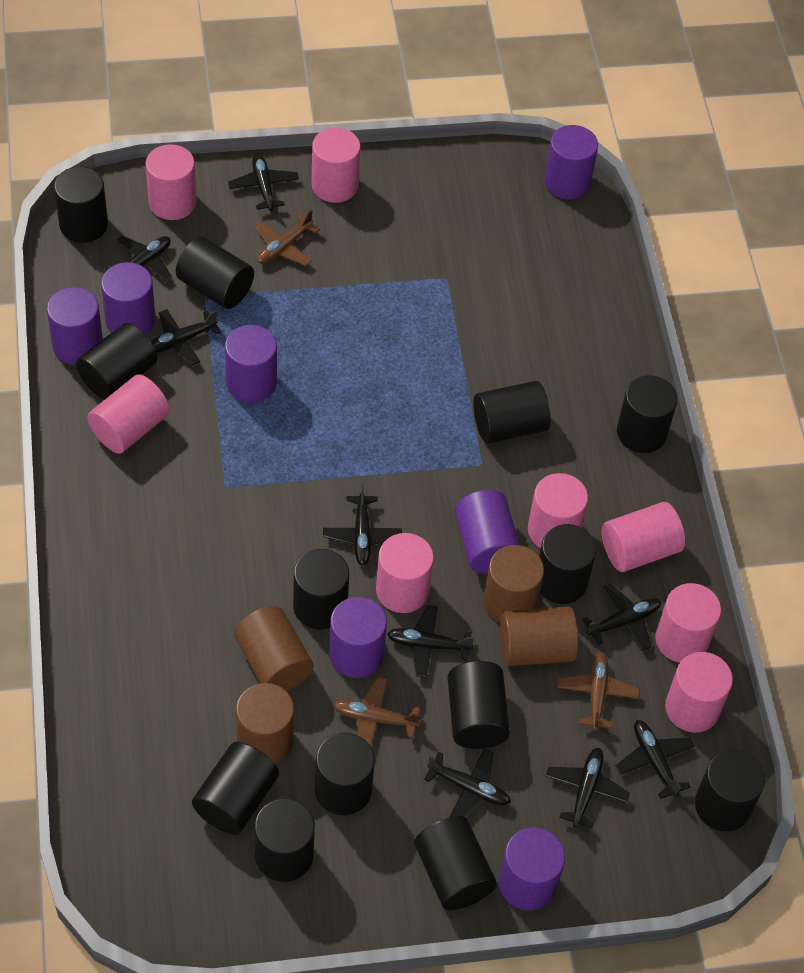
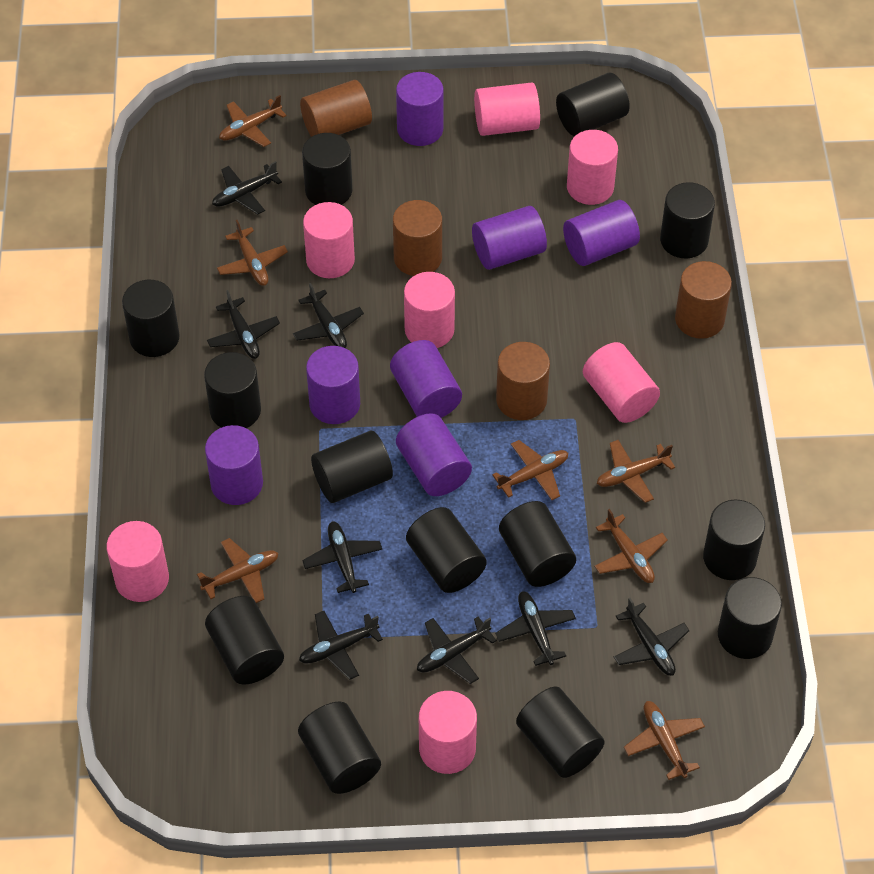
black plane: 9 -> 8
brown plane: 3 -> 7
pink cylinder: 8 -> 7

